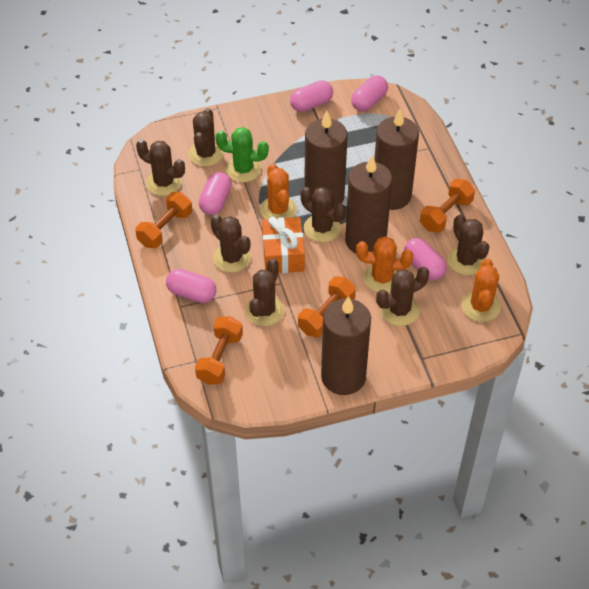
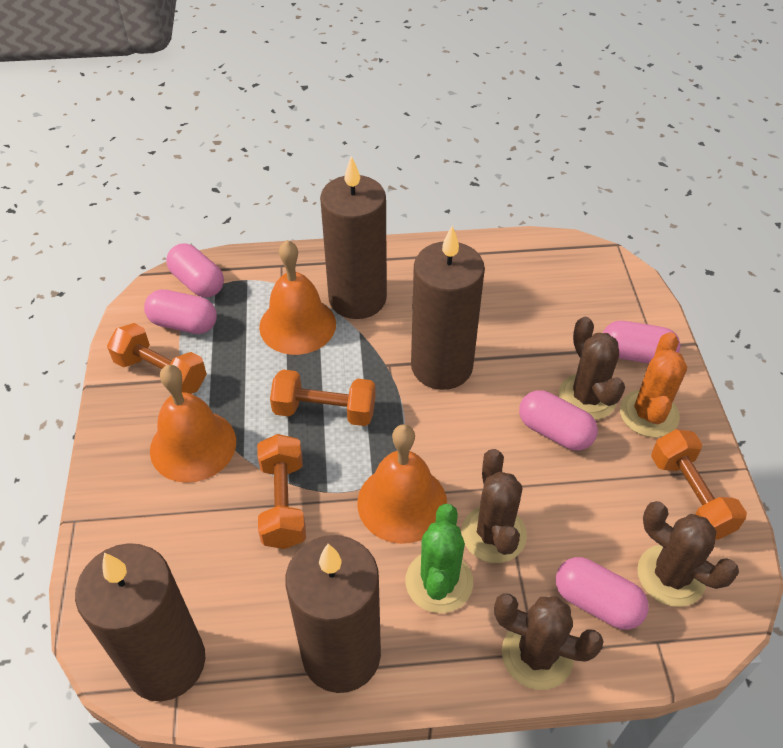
brown cactus: 7 -> 4
orange bell: 0 -> 3
orange cactus: 3 -> 1
orange gift: 1 -> 0

